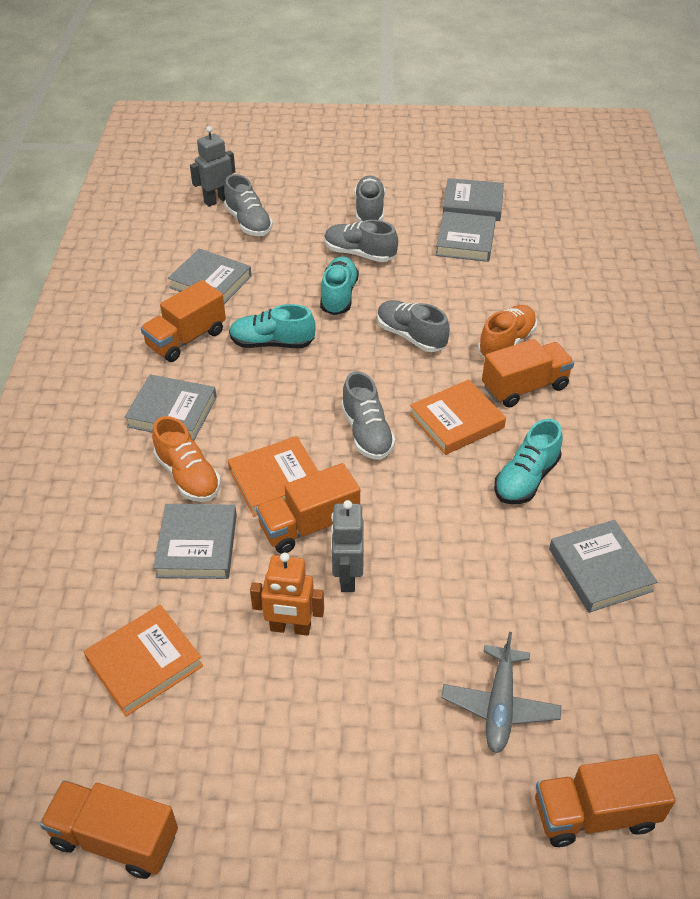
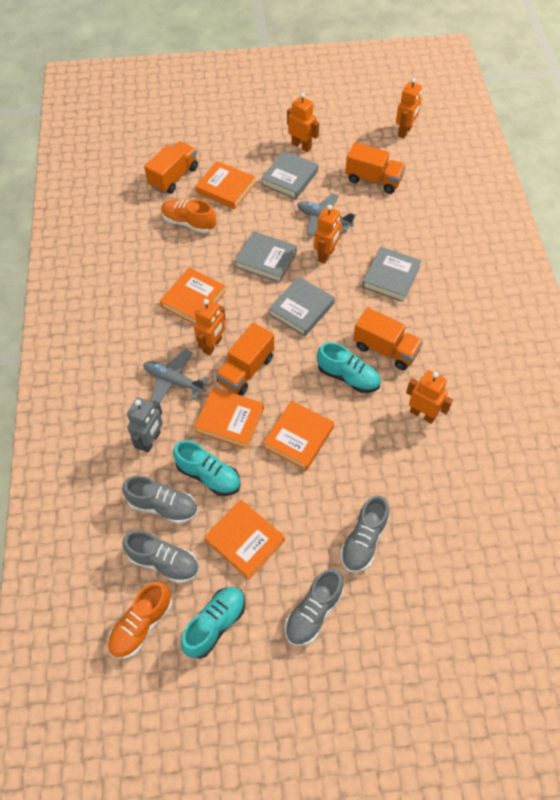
grey book: 6 -> 4
grey plane: 1 -> 2
grey robot: 2 -> 1
grey shoe: 5 -> 4
orange book: 3 -> 5
orange robot: 1 -> 5
orange truck: 5 -> 4

